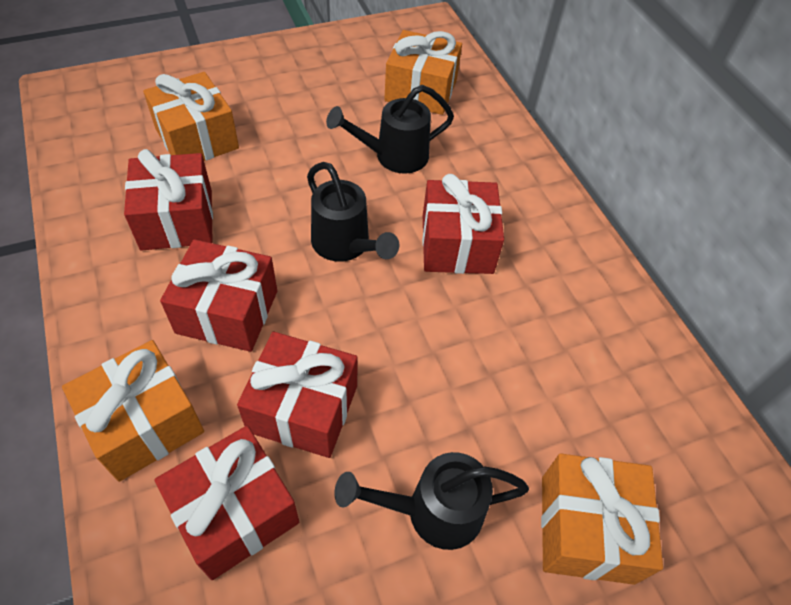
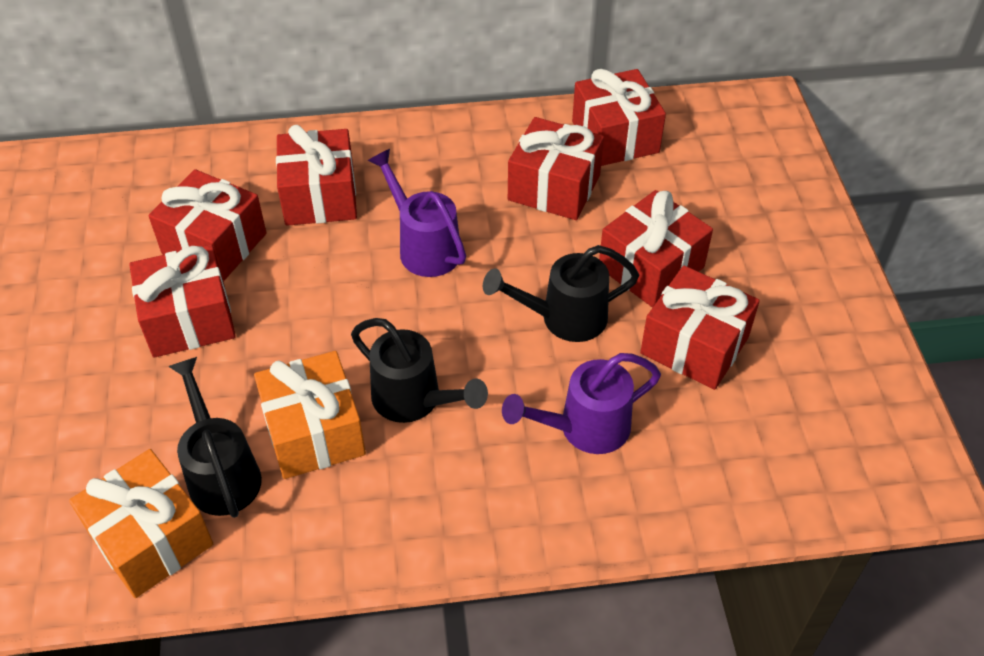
orange gift: 4 -> 2
purple watering can: 0 -> 2
red gift: 5 -> 7

